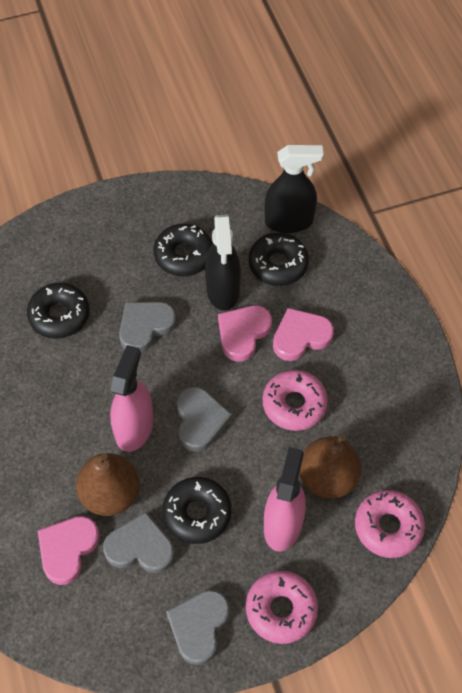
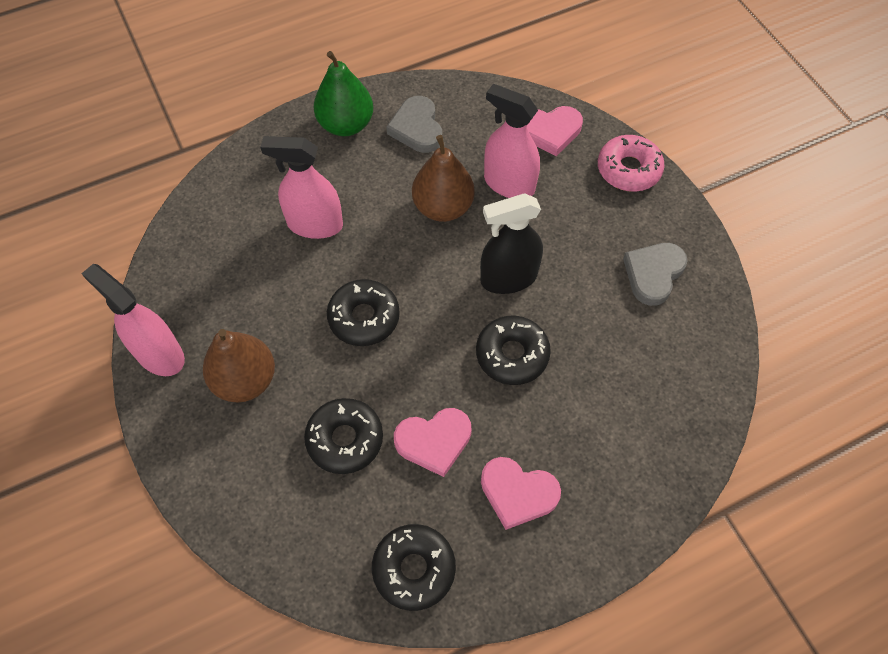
black spray bottle: 2 -> 1
green pear: 0 -> 1
grey heart: 4 -> 2
pink donut: 3 -> 1
pink spray bottle: 2 -> 3

